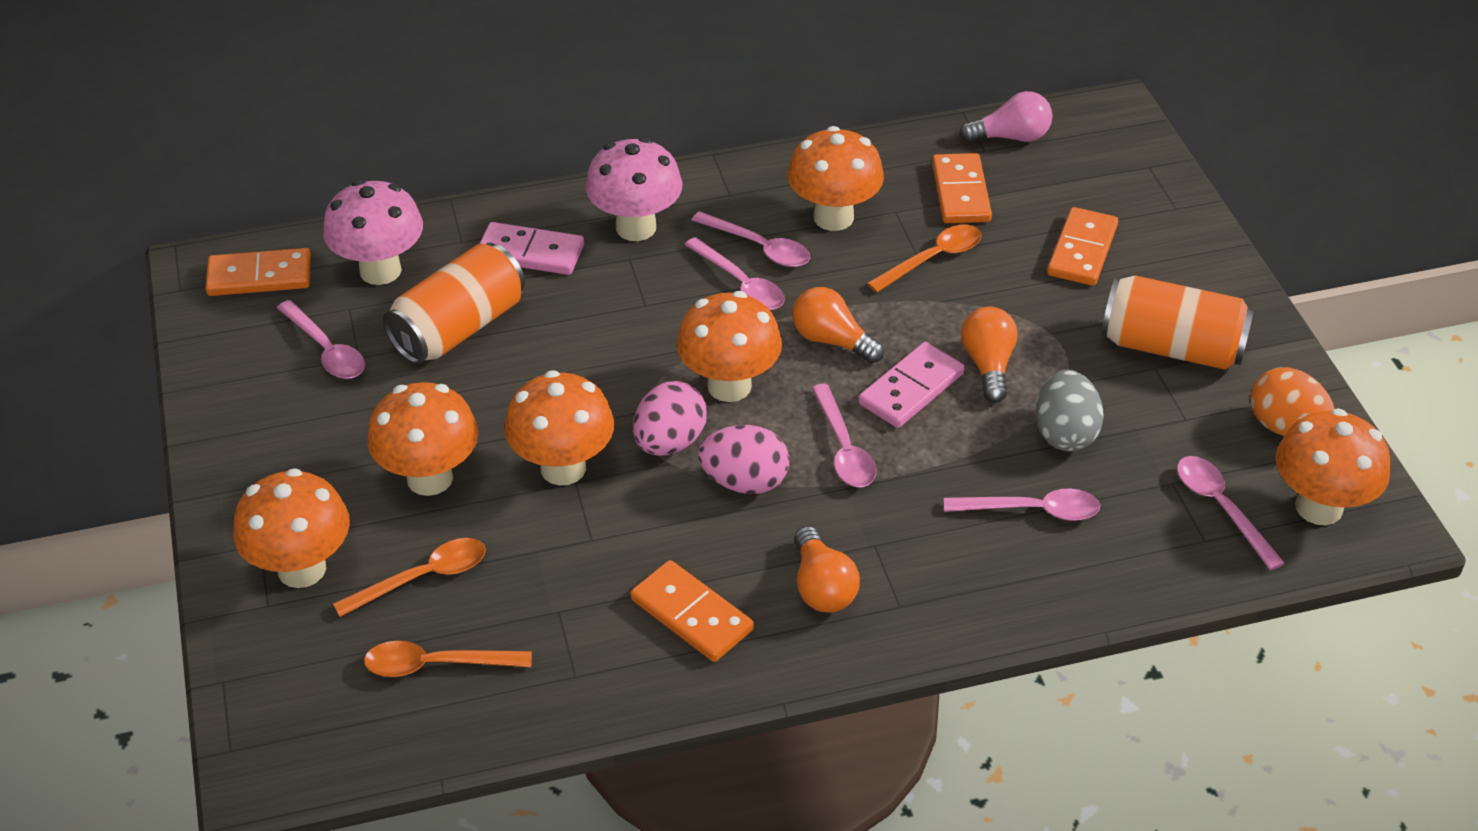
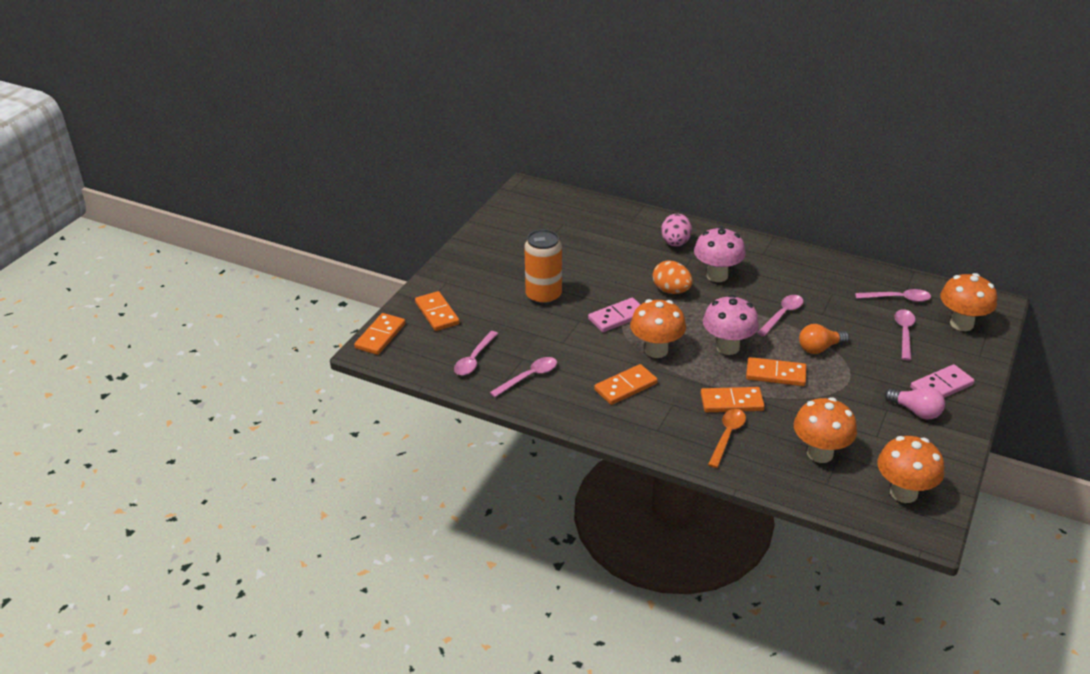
grey egg: 1 -> 0
orange can: 2 -> 1
orange domino: 4 -> 5
orange light bulb: 3 -> 1
orange mushroom: 6 -> 4
orange spoon: 3 -> 1
pink egg: 2 -> 1
pink spoon: 6 -> 5

